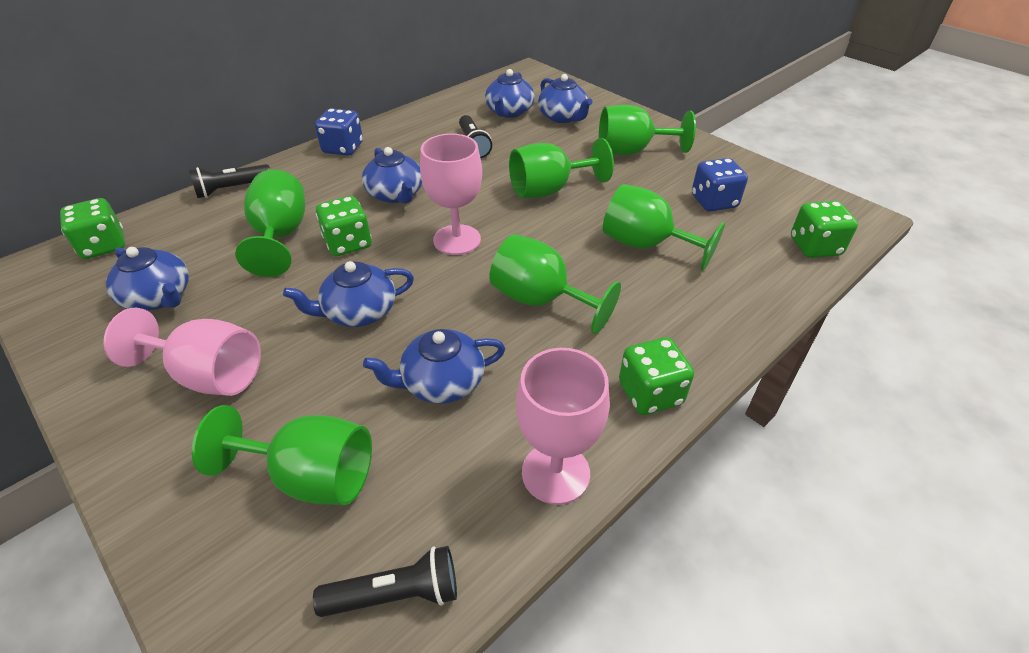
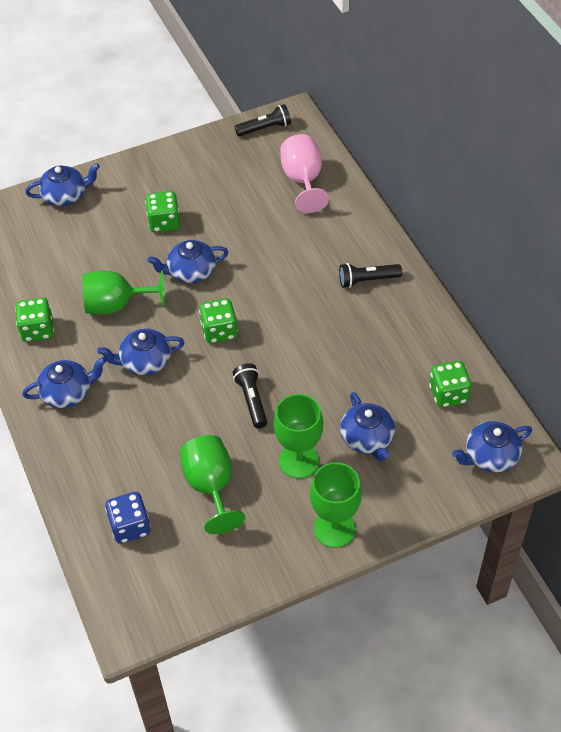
blue dice: 2 -> 1
green goblet: 6 -> 4
pink goblet: 3 -> 1

